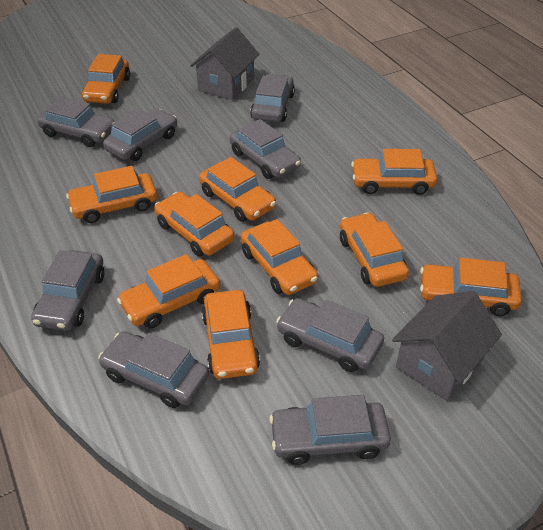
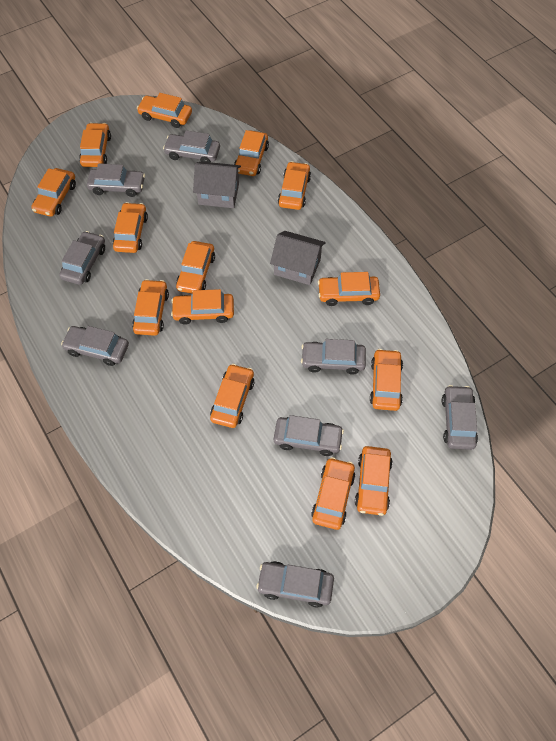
orange car: 10 -> 14

